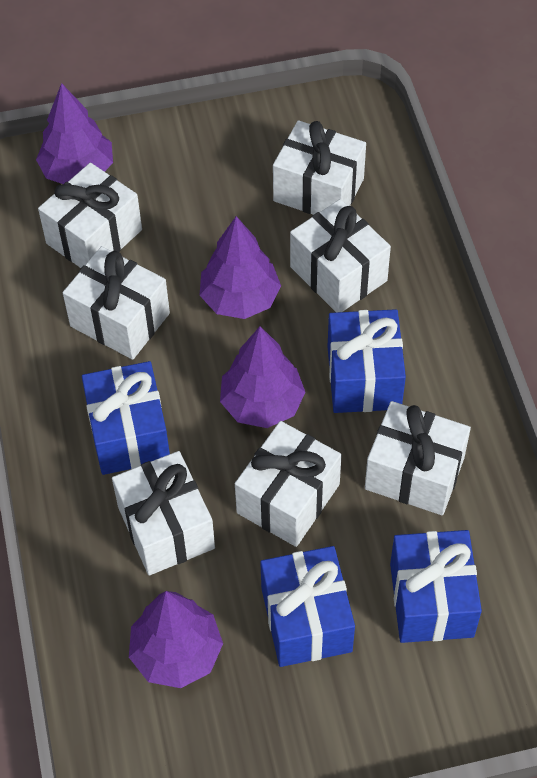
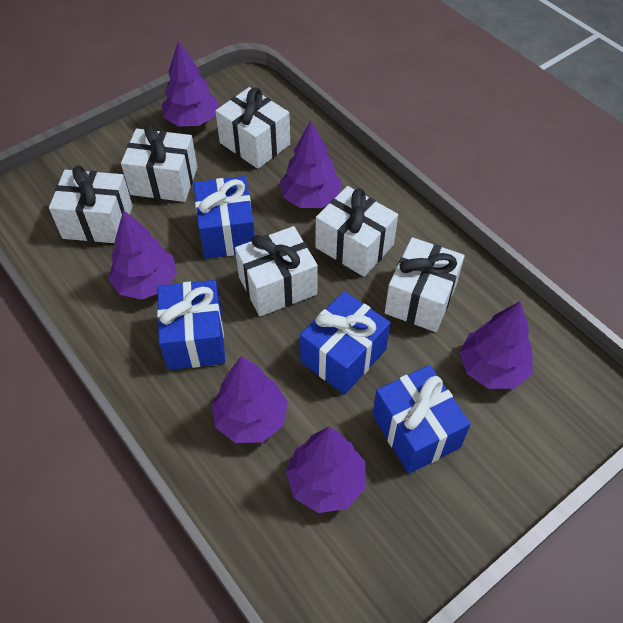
purple tree: 4 -> 6
white gift: 7 -> 6

